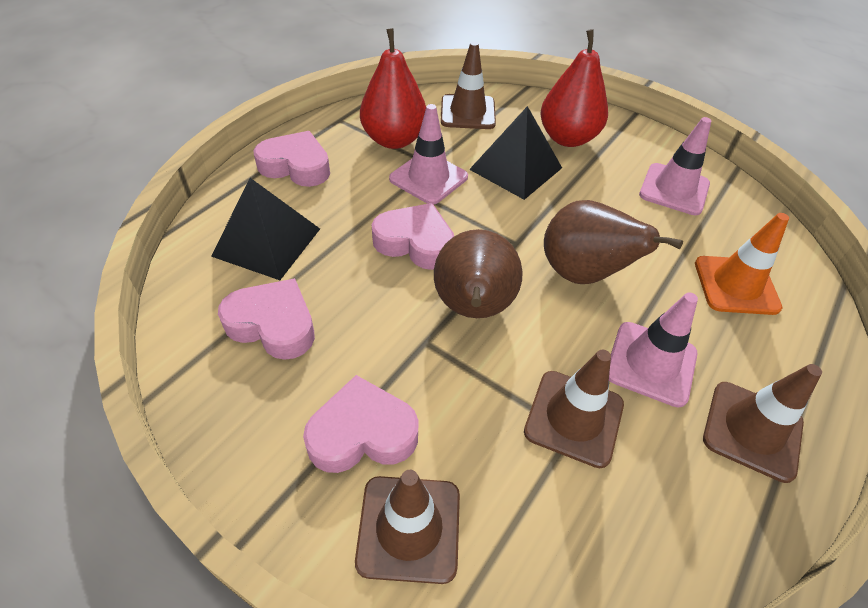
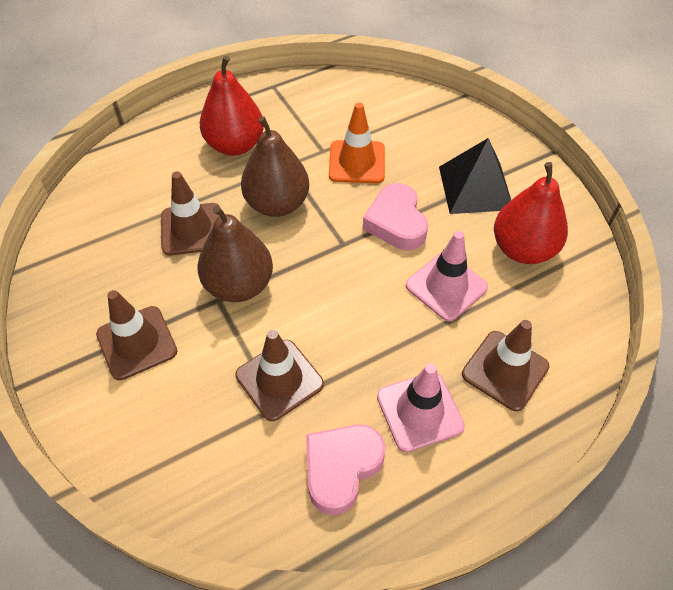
black pyramid: 2 -> 1
pink heart: 4 -> 2
pink traffic cone: 3 -> 2

